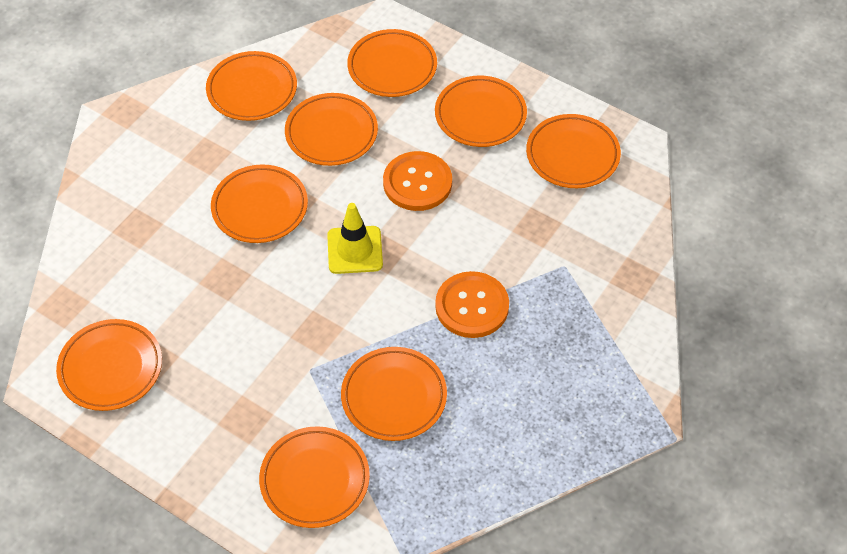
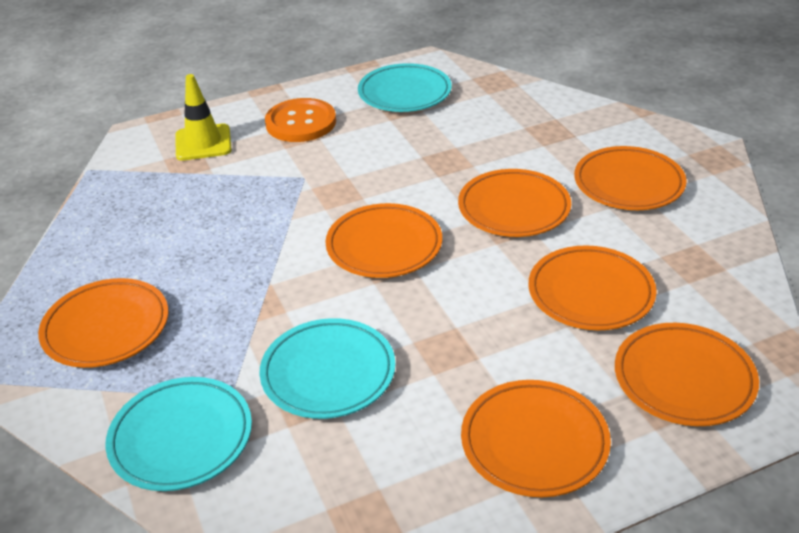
orange button: 2 -> 1
orange plate: 9 -> 7
turquoise plate: 0 -> 3

